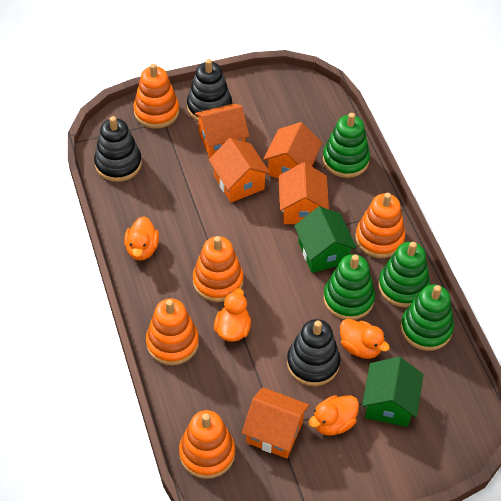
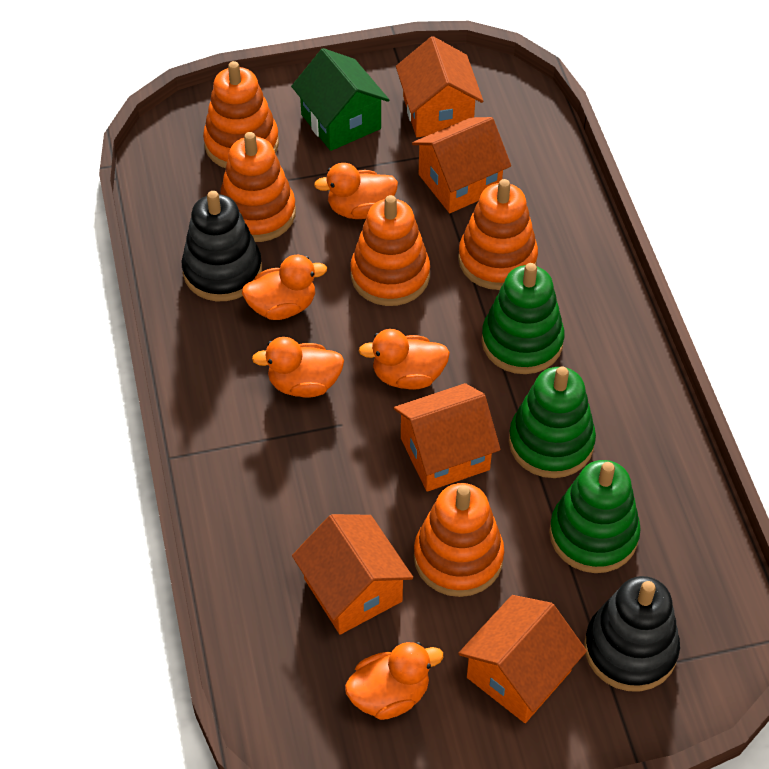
black stacking toy: 3 -> 2
green house: 2 -> 1
green stacking toy: 4 -> 3
orange duck: 4 -> 5

